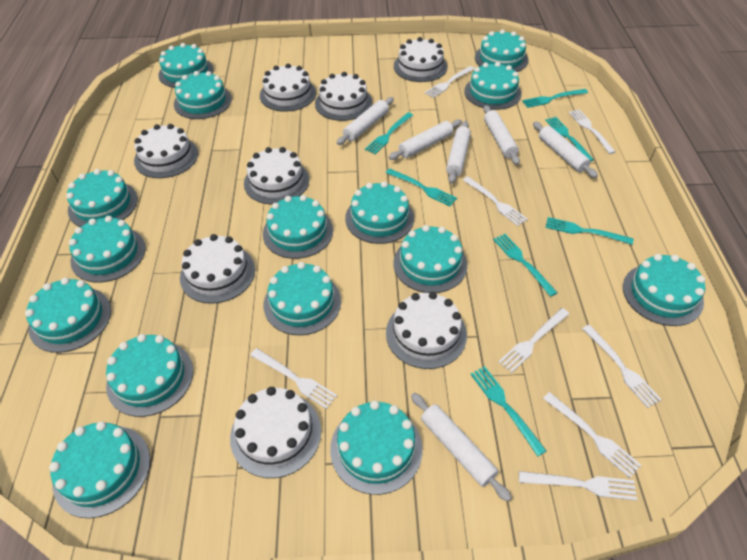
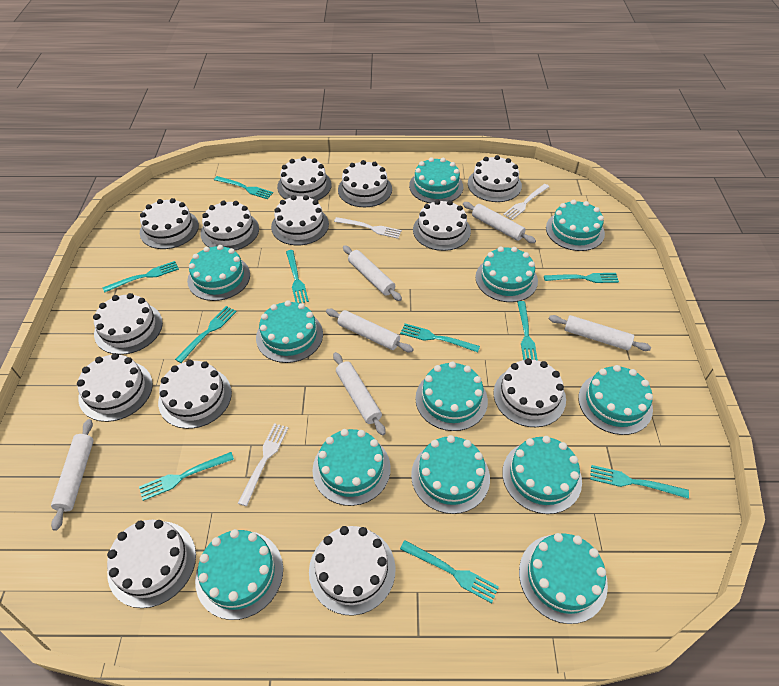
turquoise cake: 15 -> 12
turquoise fork: 7 -> 10
white cake: 8 -> 13
white fork: 8 -> 3

